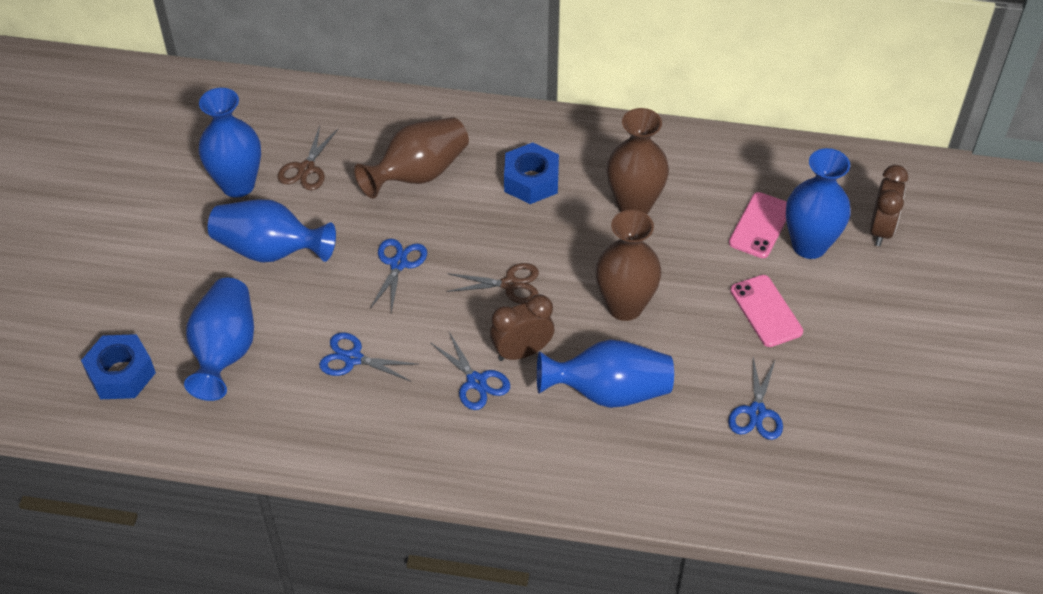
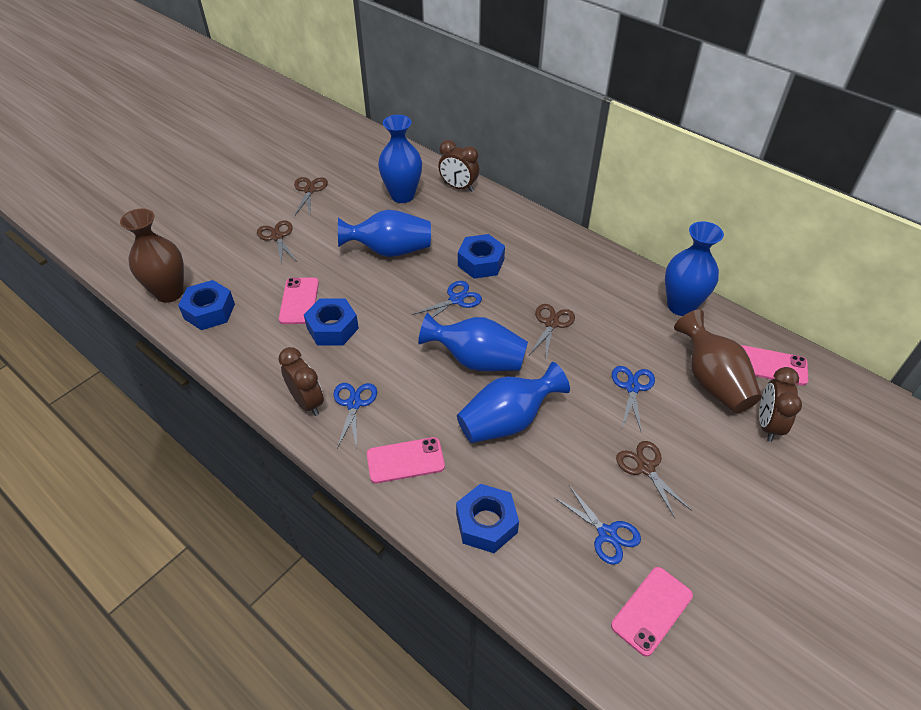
blue nut: 2 -> 4
brown clock: 2 -> 3
brown scissors: 2 -> 4
brown vase: 3 -> 2
pink phone: 2 -> 4

